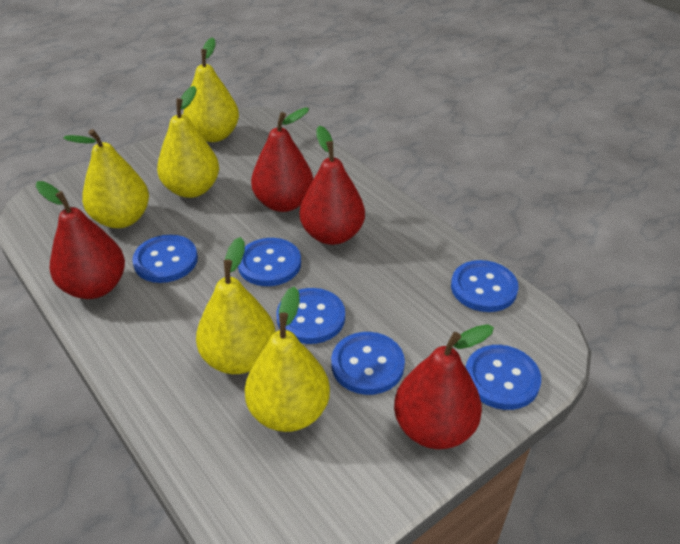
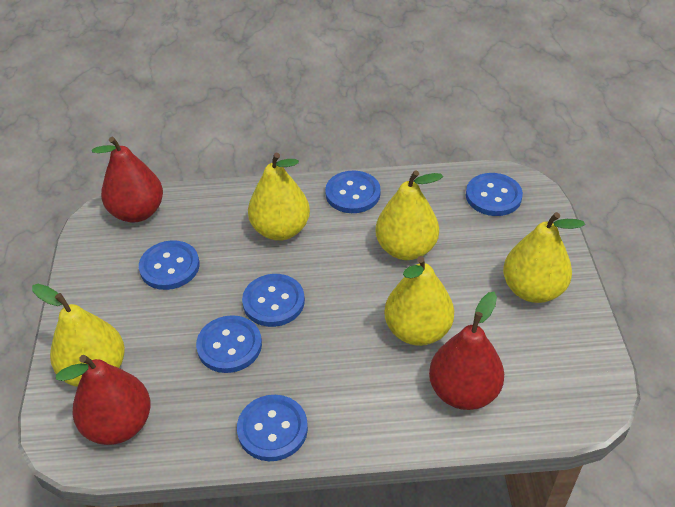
red pear: 4 -> 3

